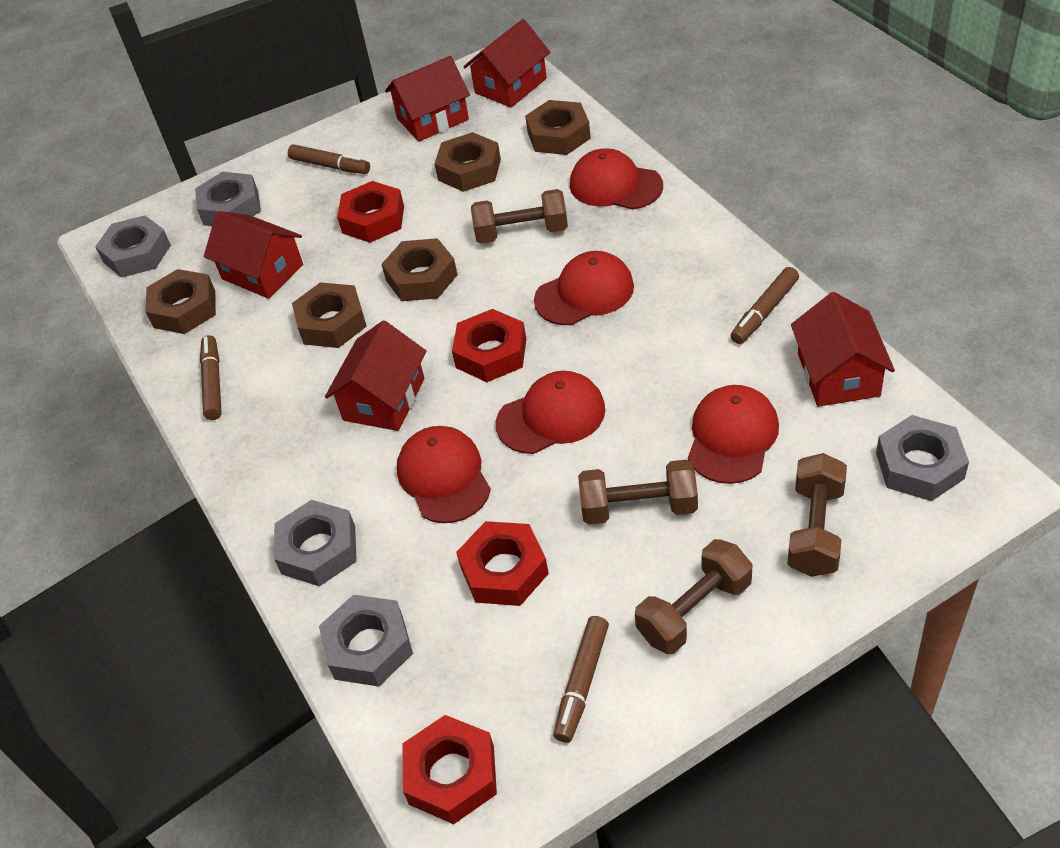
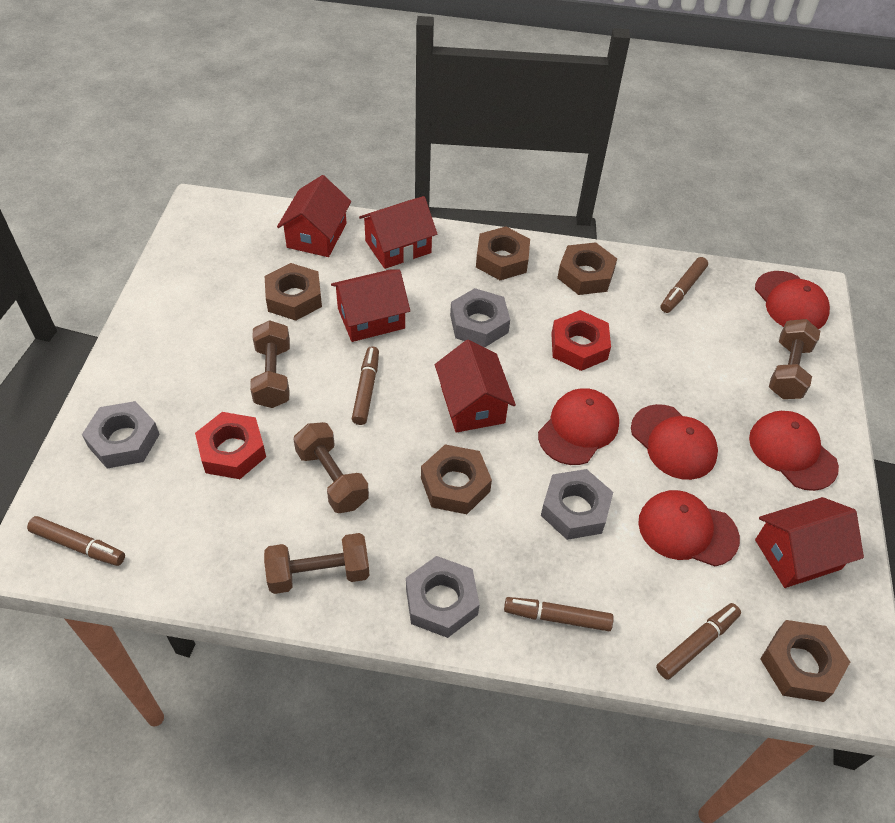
brown marker: 4 -> 5
grey nut: 5 -> 4
red nut: 4 -> 2

